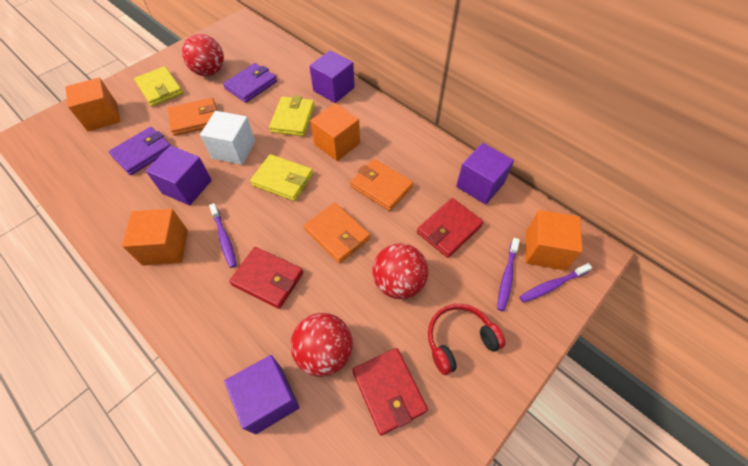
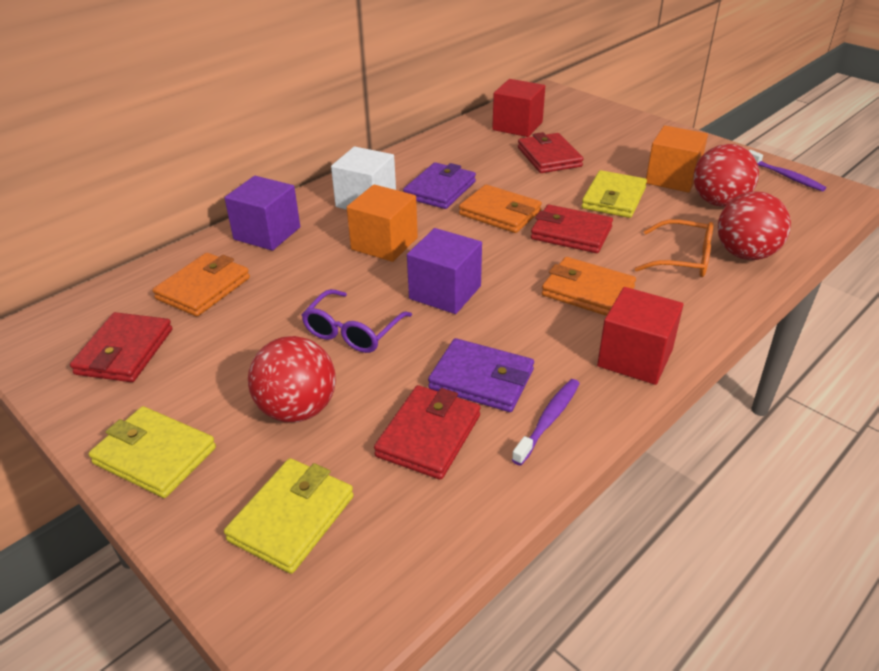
orange cube: 4 -> 2
orange glasses: 0 -> 1
purple cube: 4 -> 2
purple glasses: 0 -> 1
purple toothbrush: 3 -> 2
red cube: 0 -> 2
red headphones: 1 -> 0
red wallet: 3 -> 4

